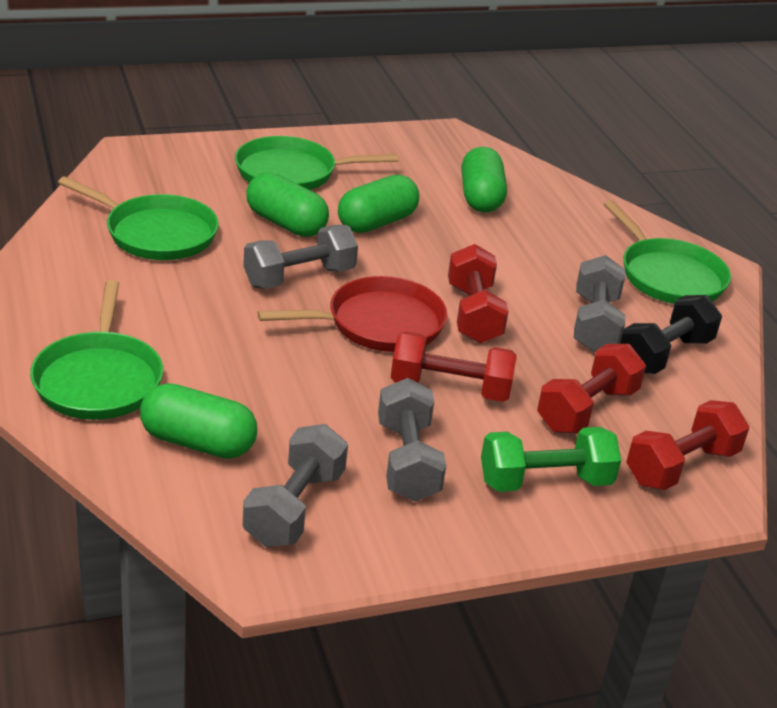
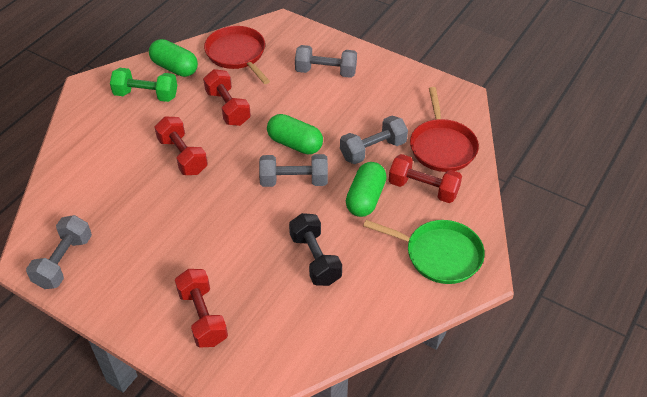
green capsule: 4 -> 3
green pan: 4 -> 1
red pan: 1 -> 2

